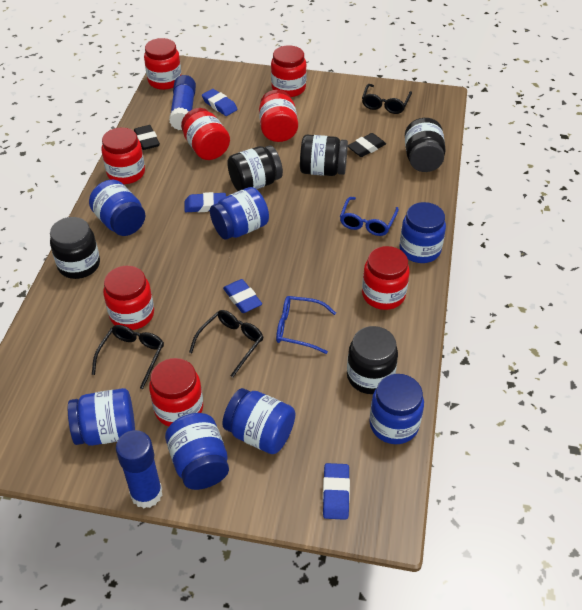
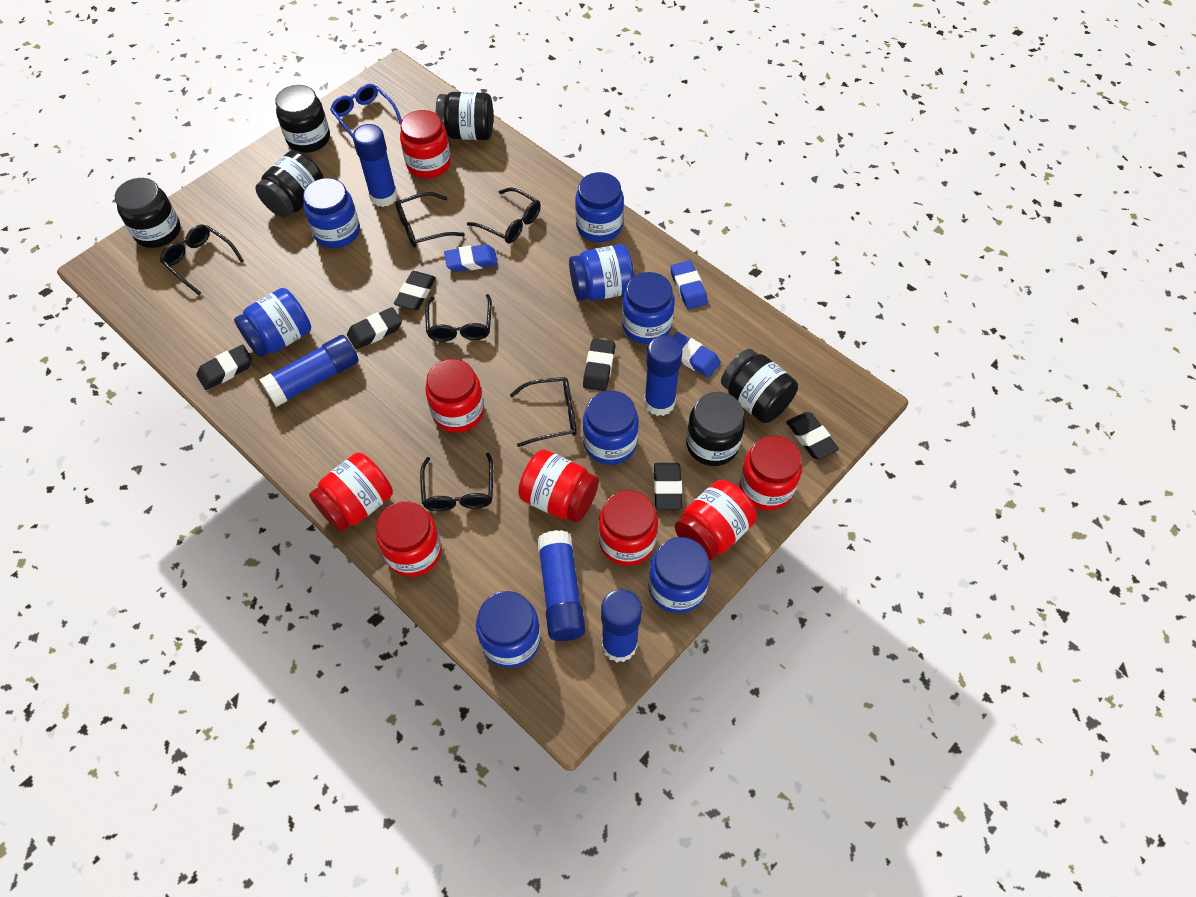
black eraser: 2 -> 6
black glasses: 3 -> 6
black jar: 5 -> 6
blue eraser: 4 -> 3
blue glasses: 2 -> 1
blue glue stick: 2 -> 5
blue jar: 7 -> 8

